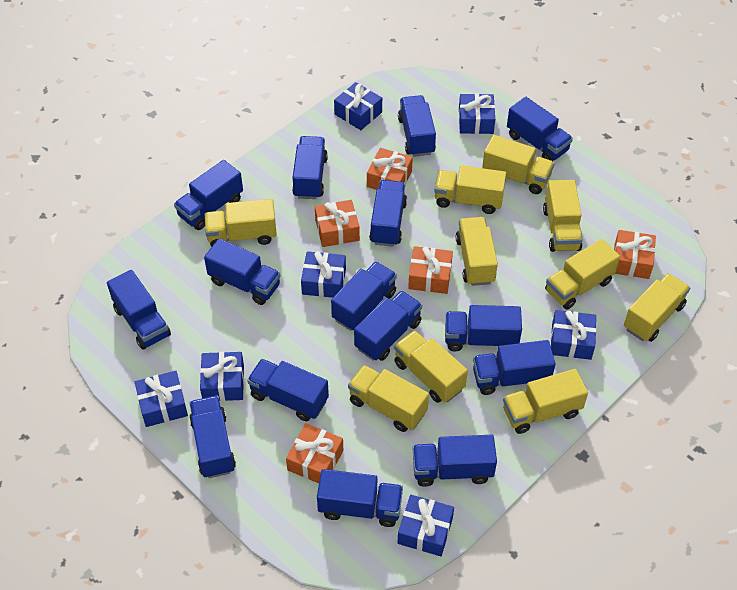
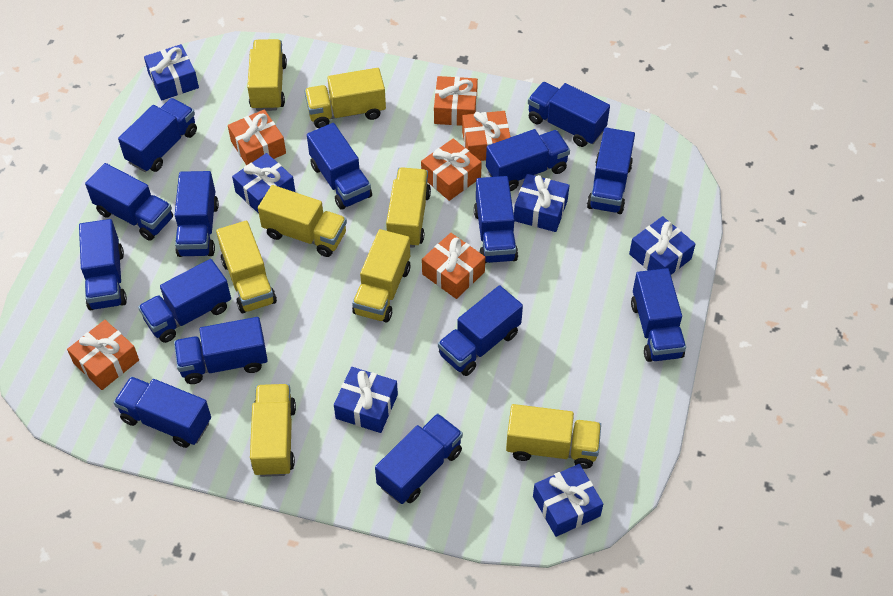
blue gift: 7 -> 6
orange gift: 5 -> 6
yellow truck: 10 -> 8

